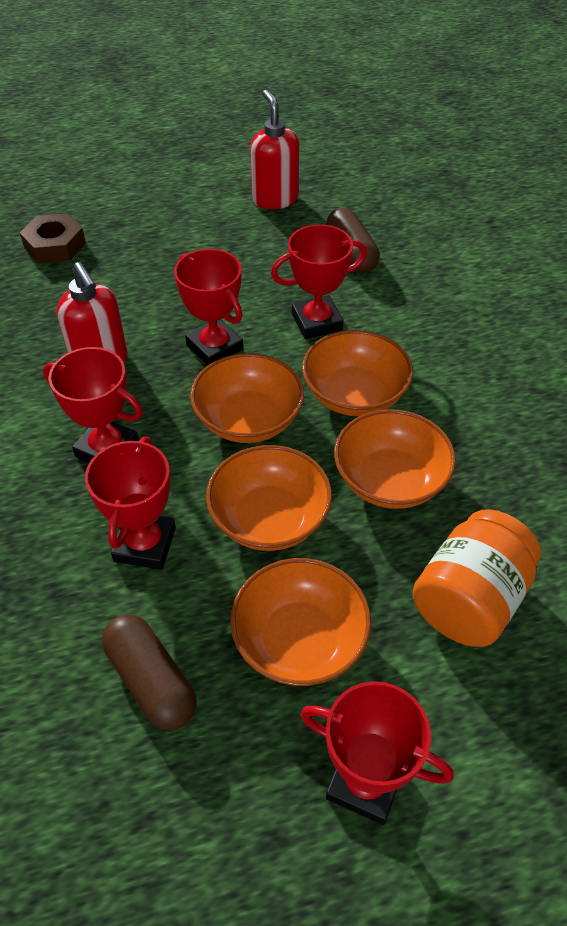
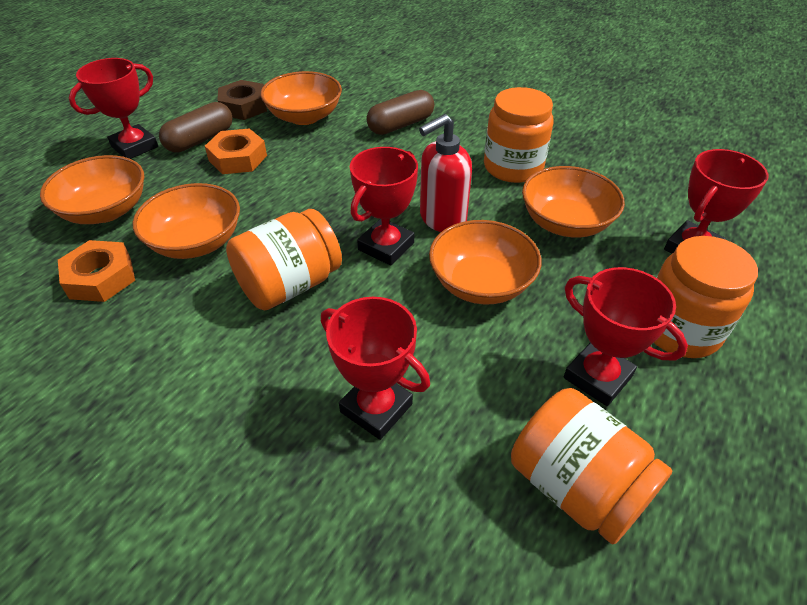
orange jar: 1 -> 4
orange nut: 0 -> 2
red soap dispenser: 2 -> 1

